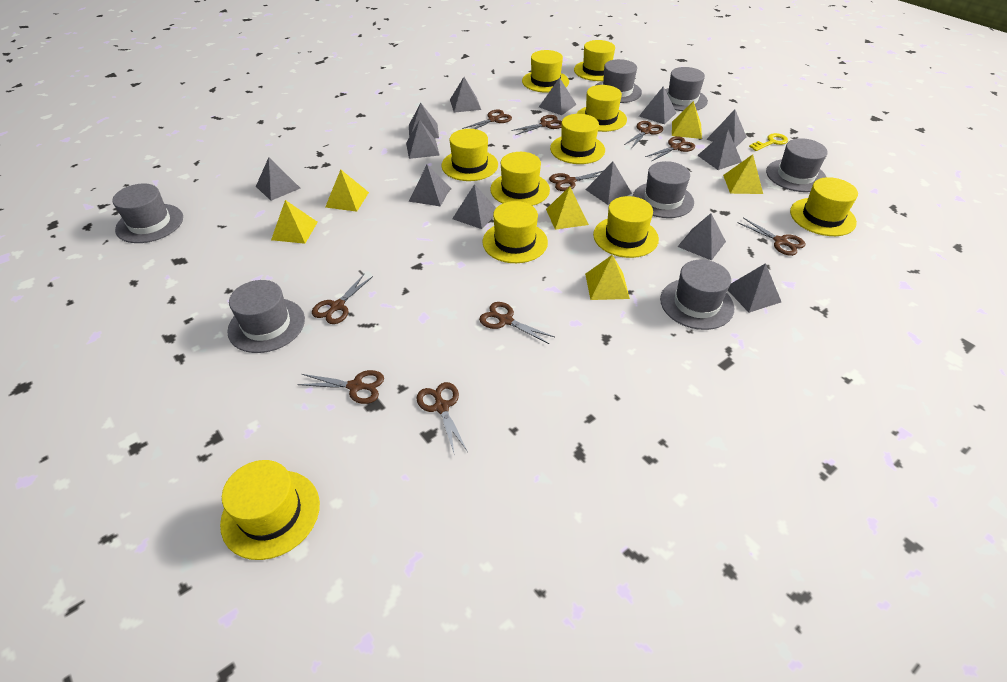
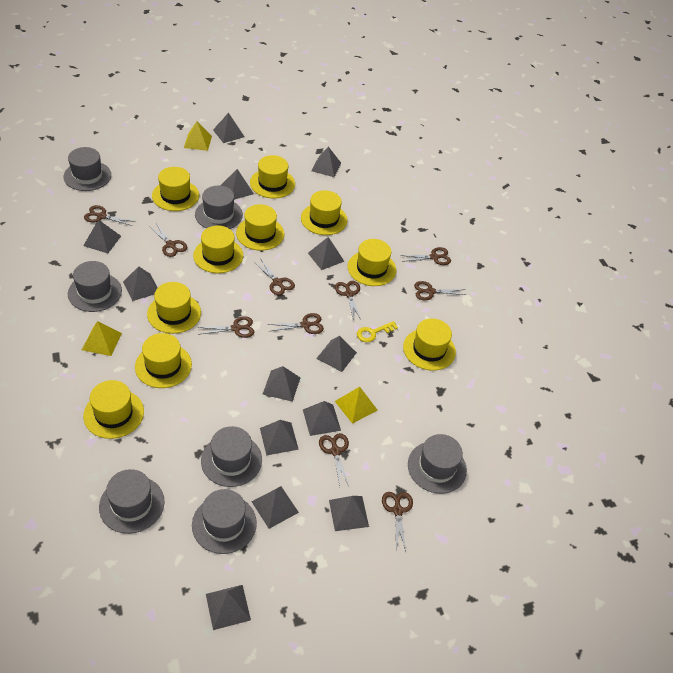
yellow pyramid: 6 -> 3

